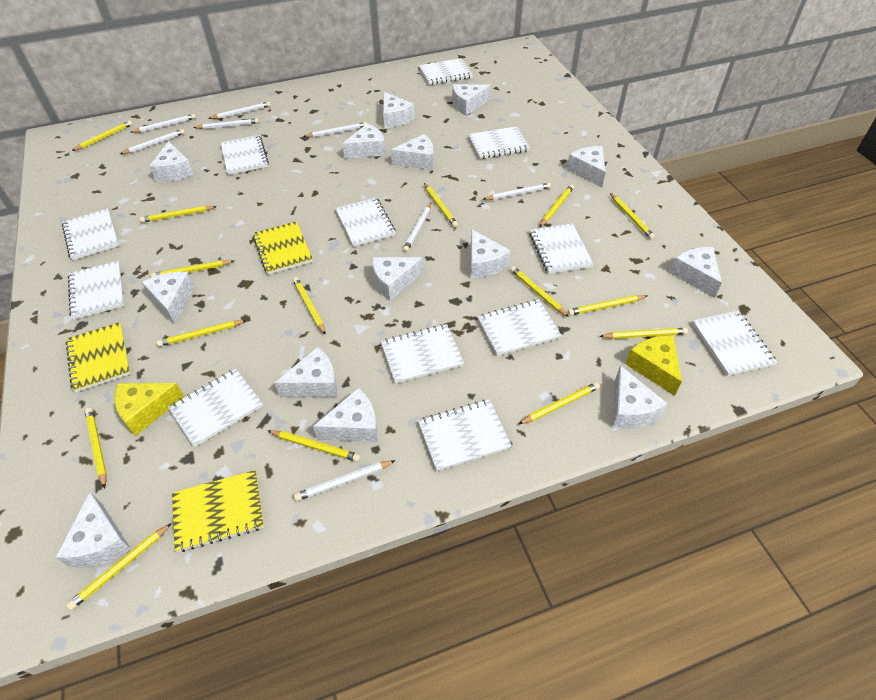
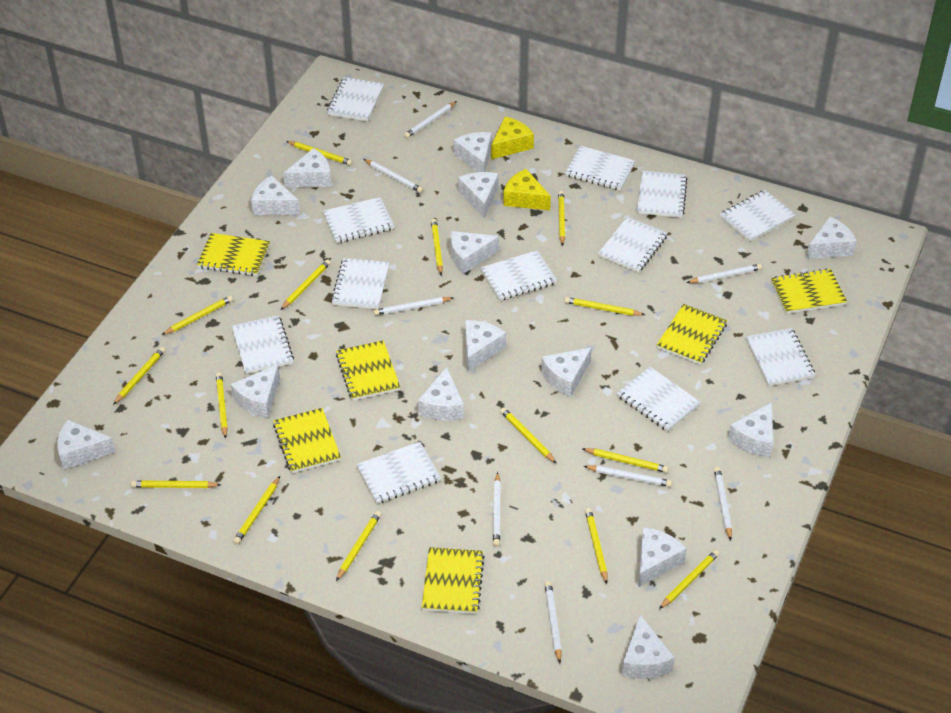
yellow notebook: 3 -> 6

